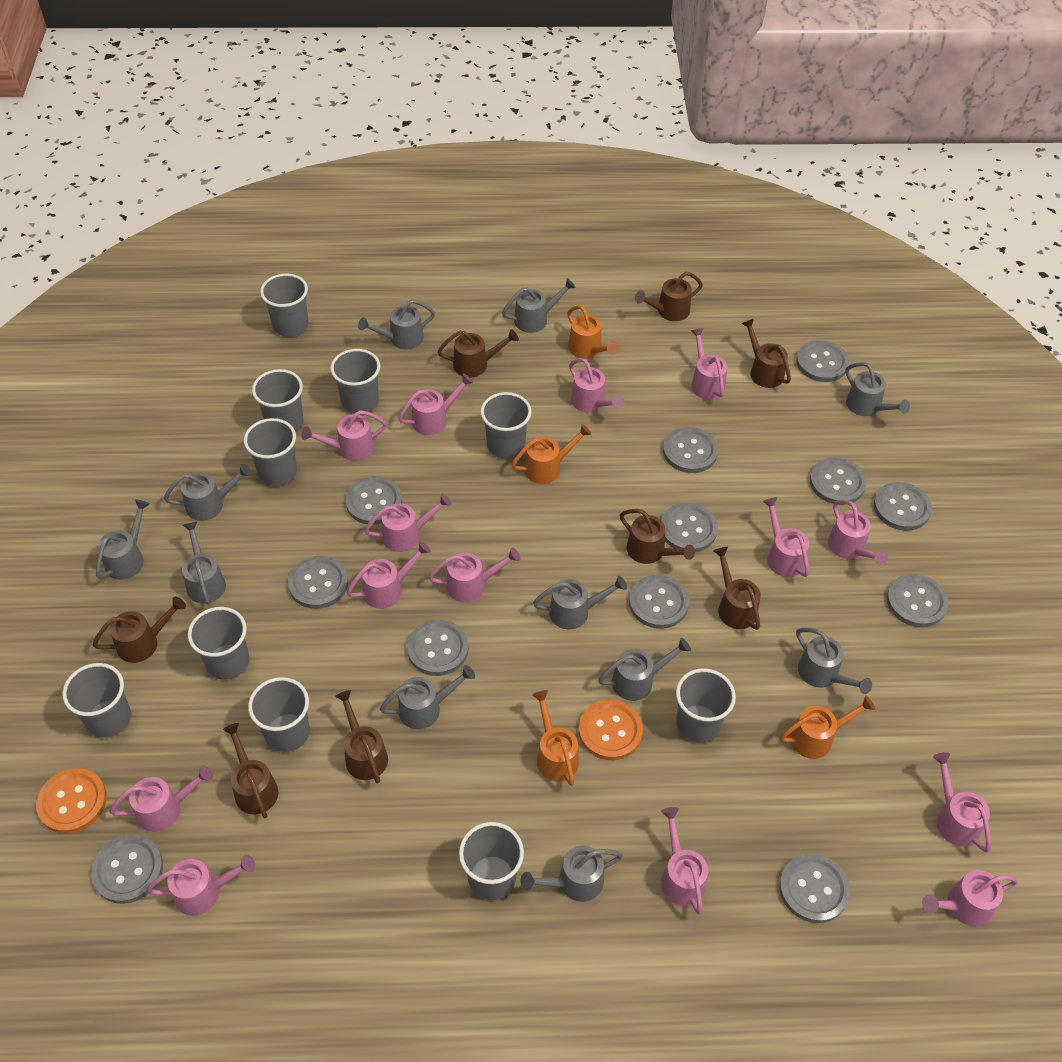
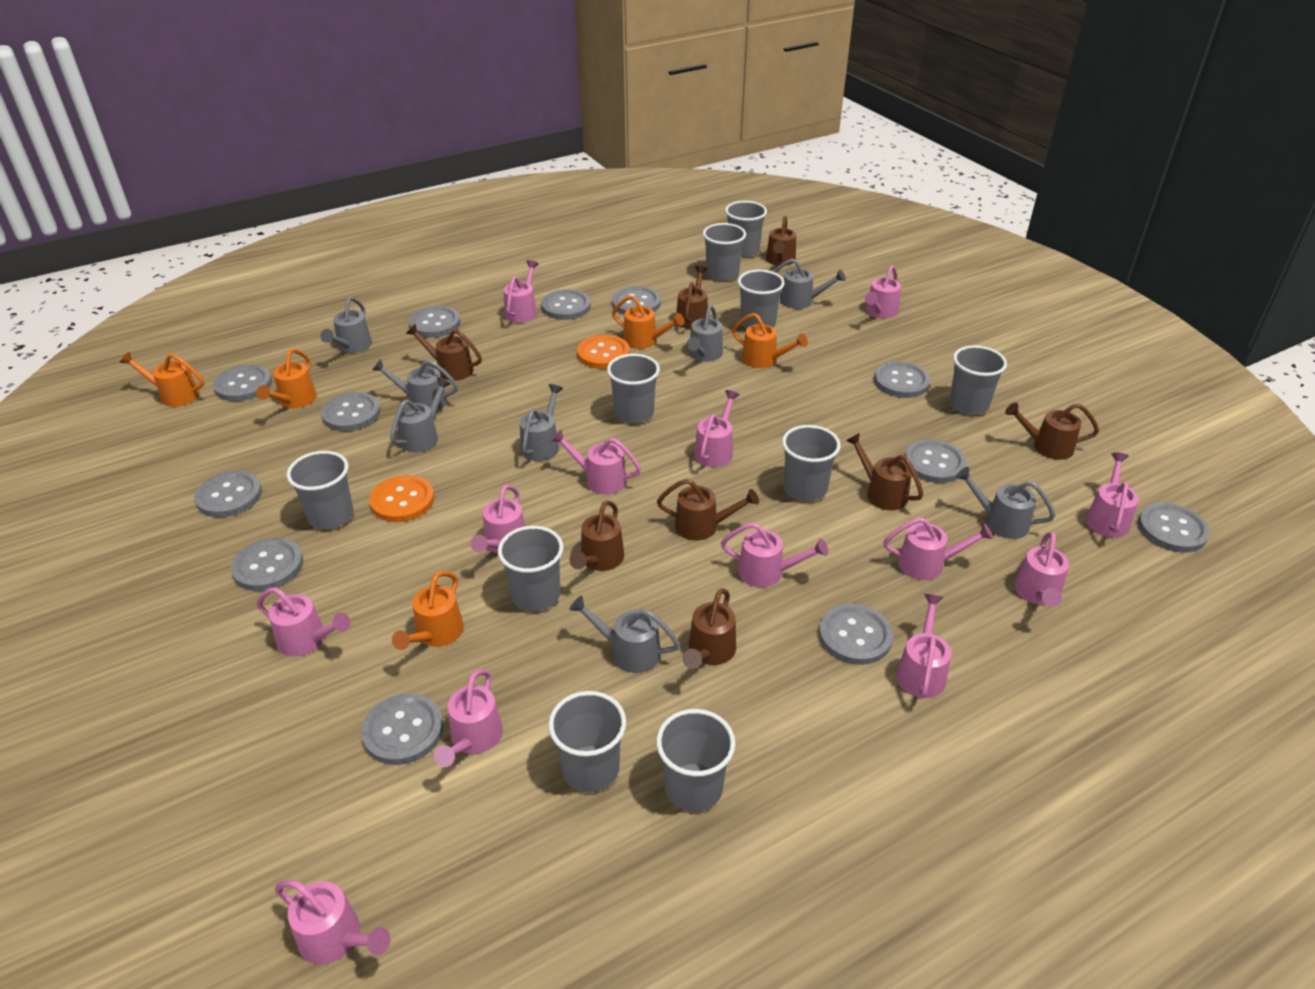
grey watering can: 11 -> 8
orange watering can: 4 -> 5
pink watering can: 14 -> 13

